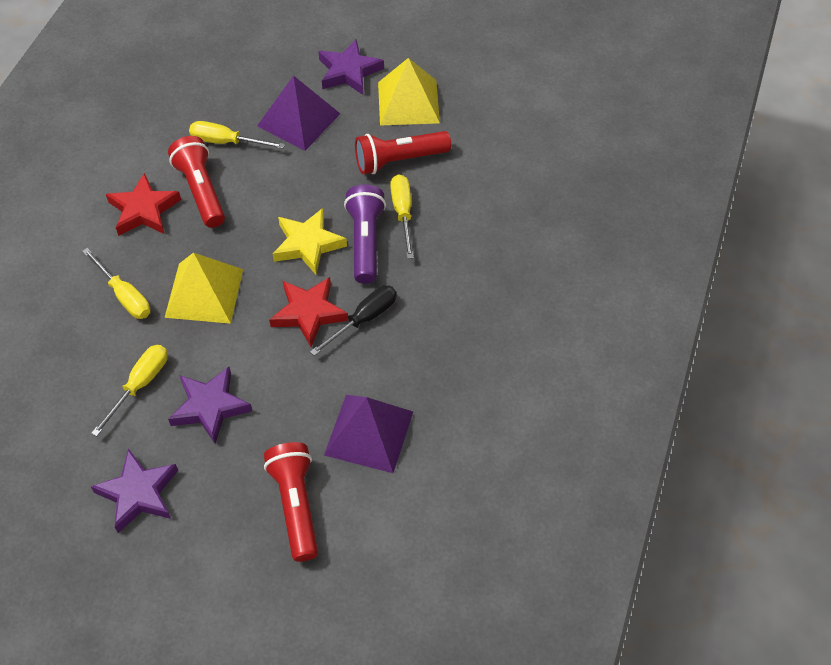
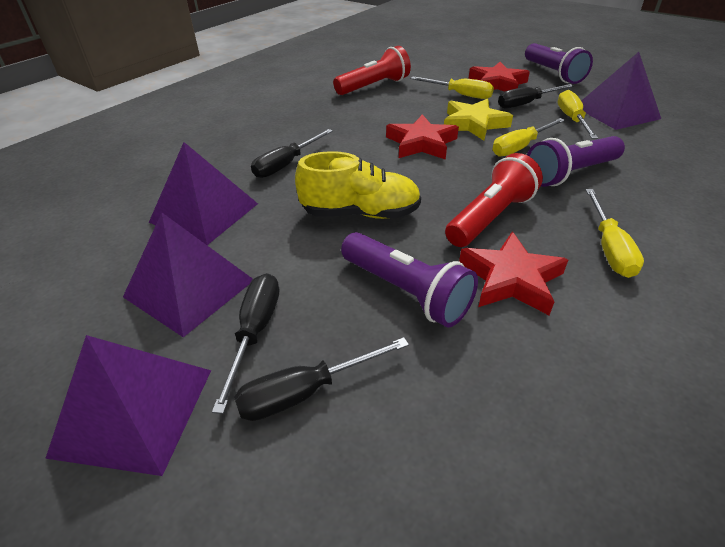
black screwdriver: 1 -> 4
purple flashlight: 1 -> 3
purple pyramid: 2 -> 4
purple star: 3 -> 0
red flashlight: 3 -> 2
red star: 2 -> 3
yellow pyramid: 2 -> 0
yellow shoe: 0 -> 1

